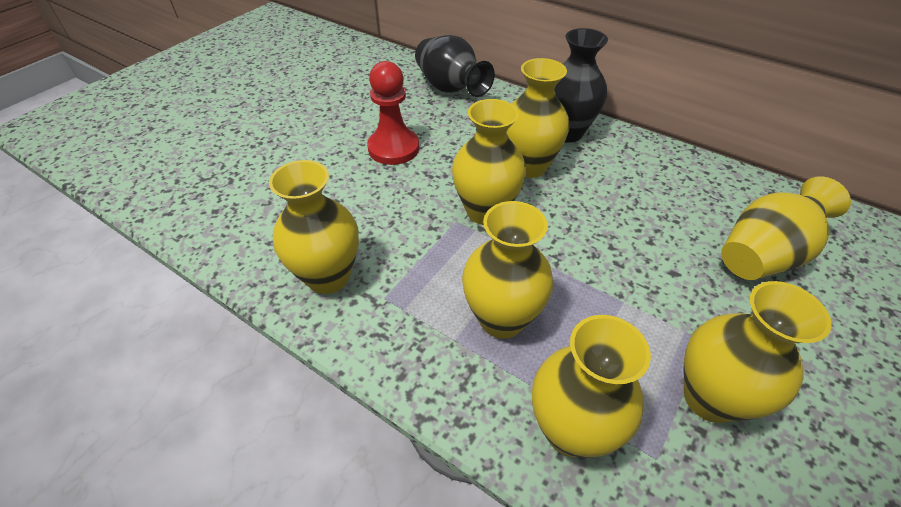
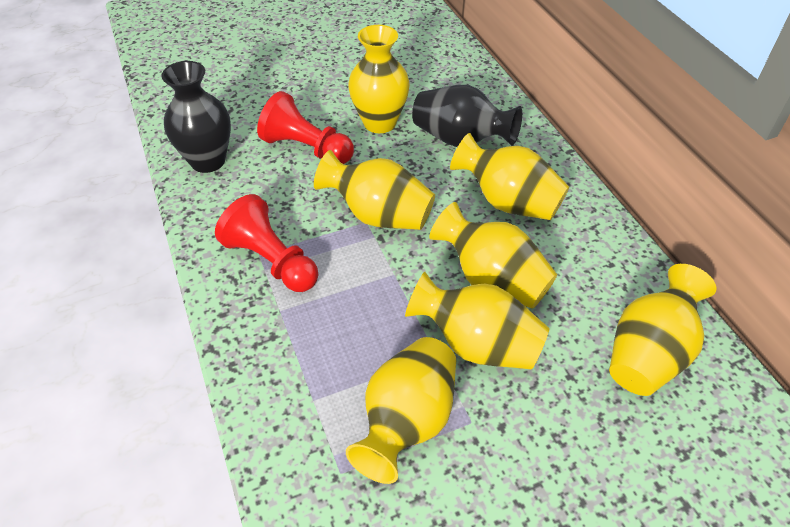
red pawn: 1 -> 2

